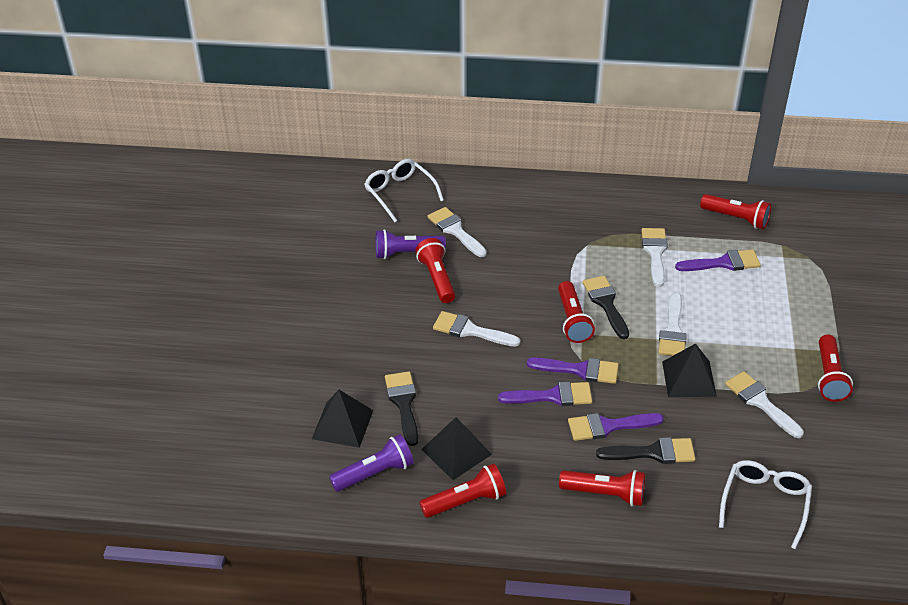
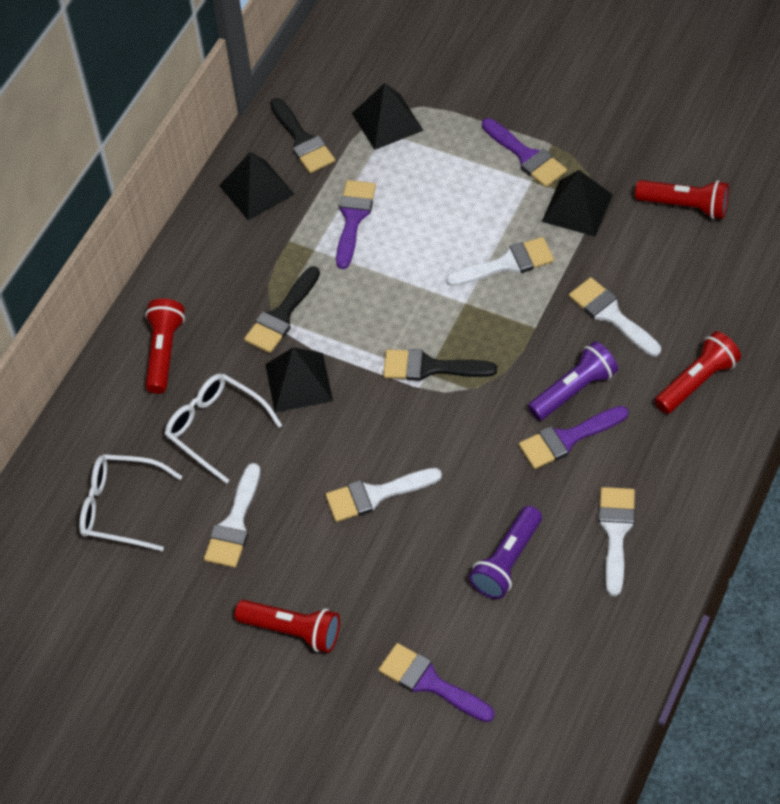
black pyramid: 3 -> 4
red flashlight: 6 -> 4

